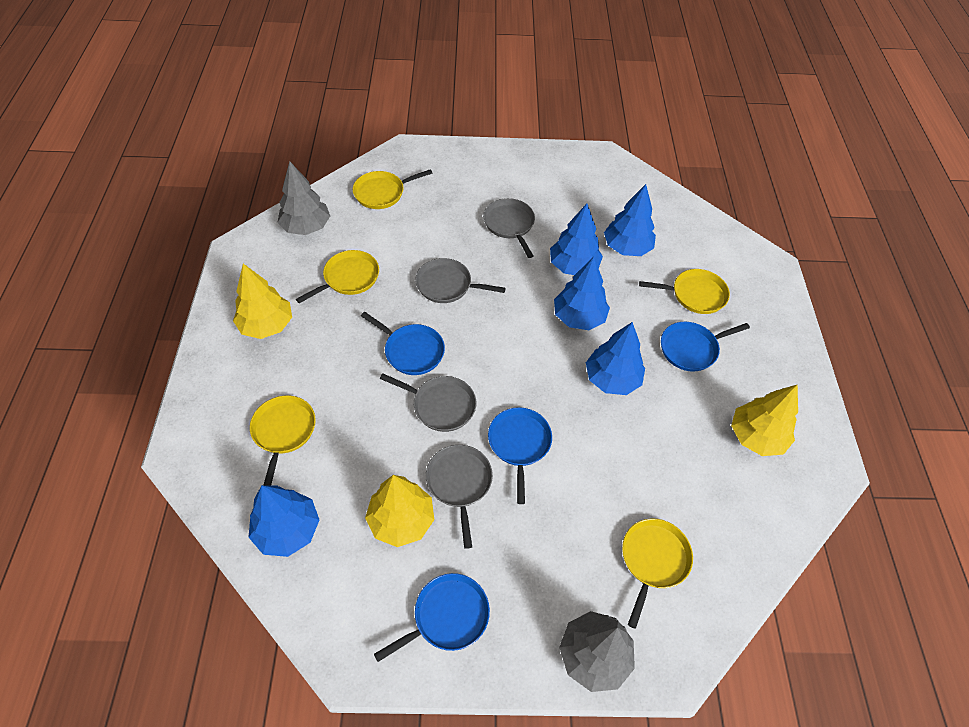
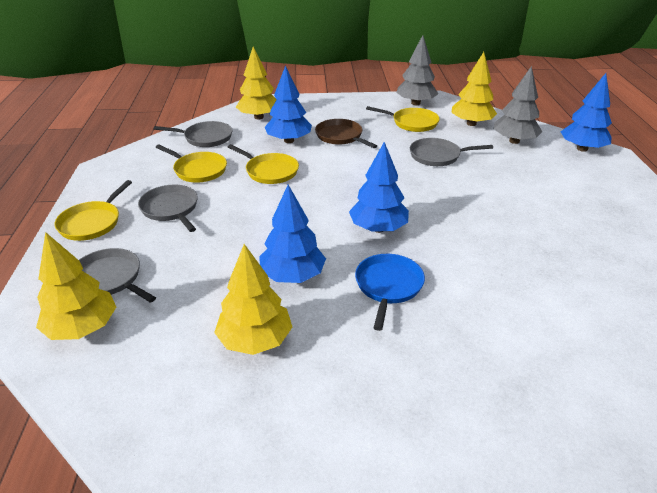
blue pan: 4 -> 1
blue tree: 5 -> 4
brown pan: 0 -> 1
yellow pan: 5 -> 4
yellow tree: 3 -> 4

